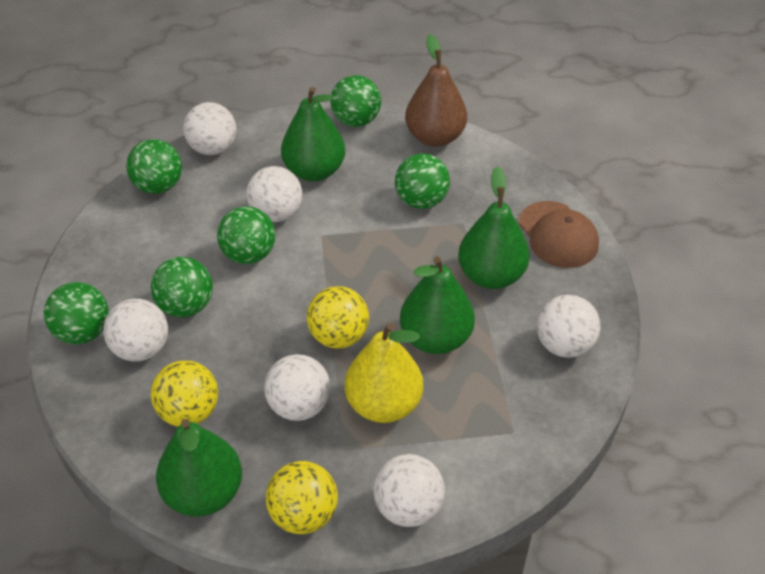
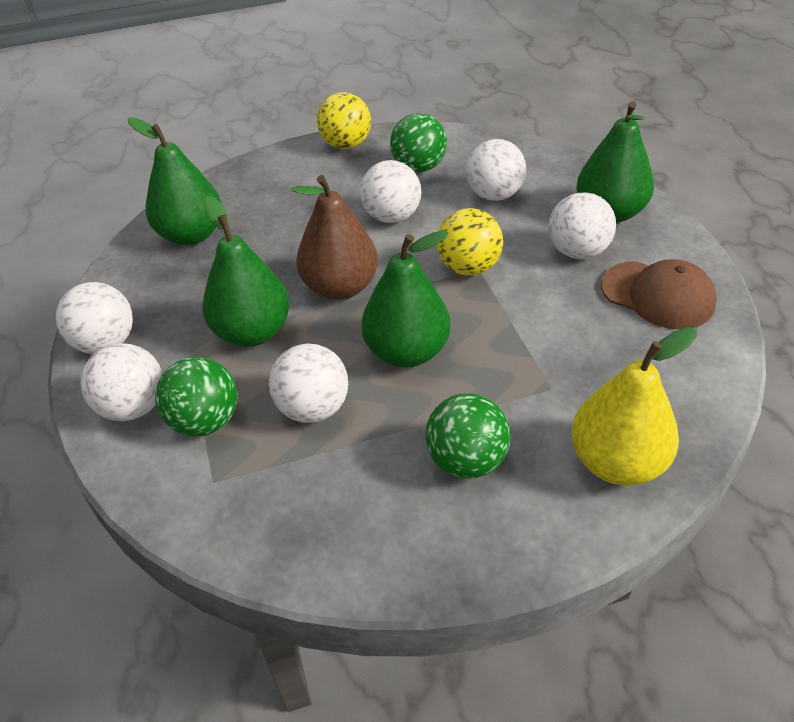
green ball: 6 -> 3
yellow ball: 3 -> 2

